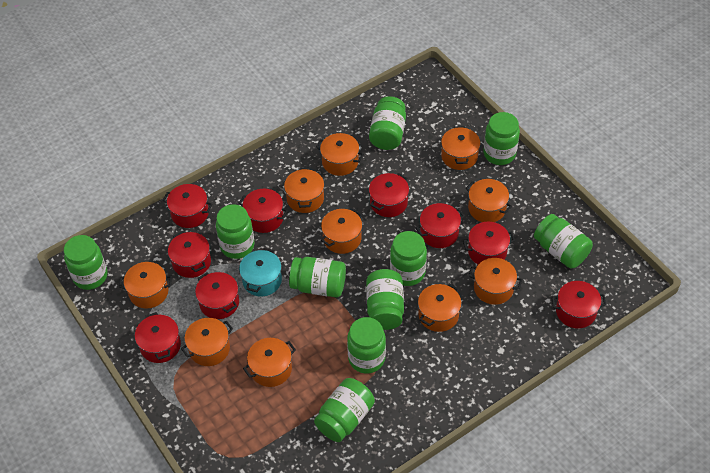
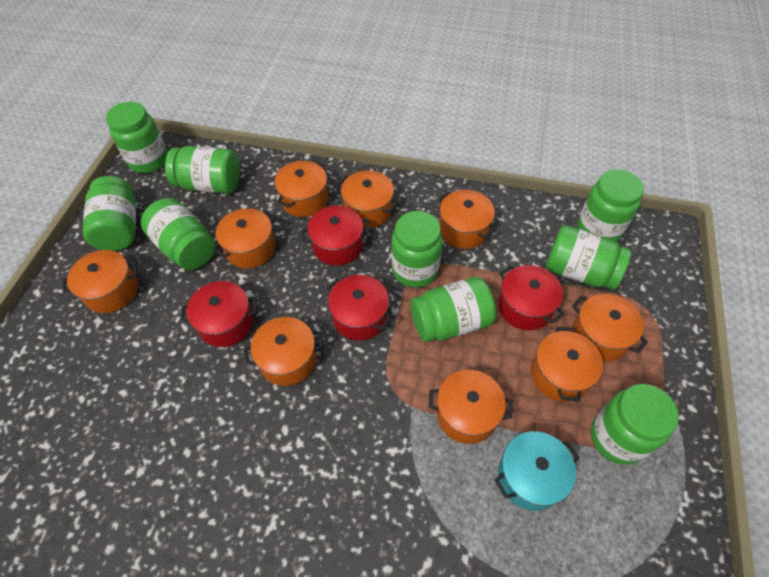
green jar: 10 -> 9
orange pot: 10 -> 9
red pot: 9 -> 4

